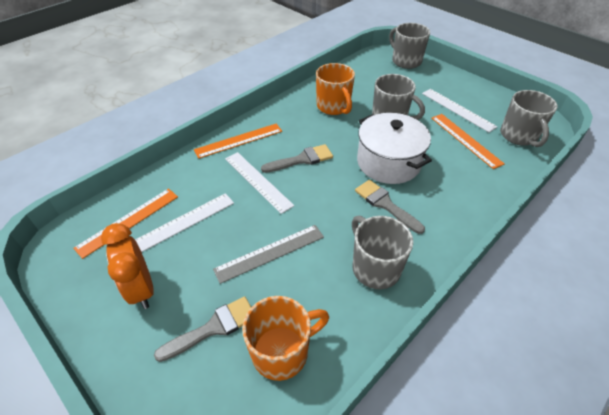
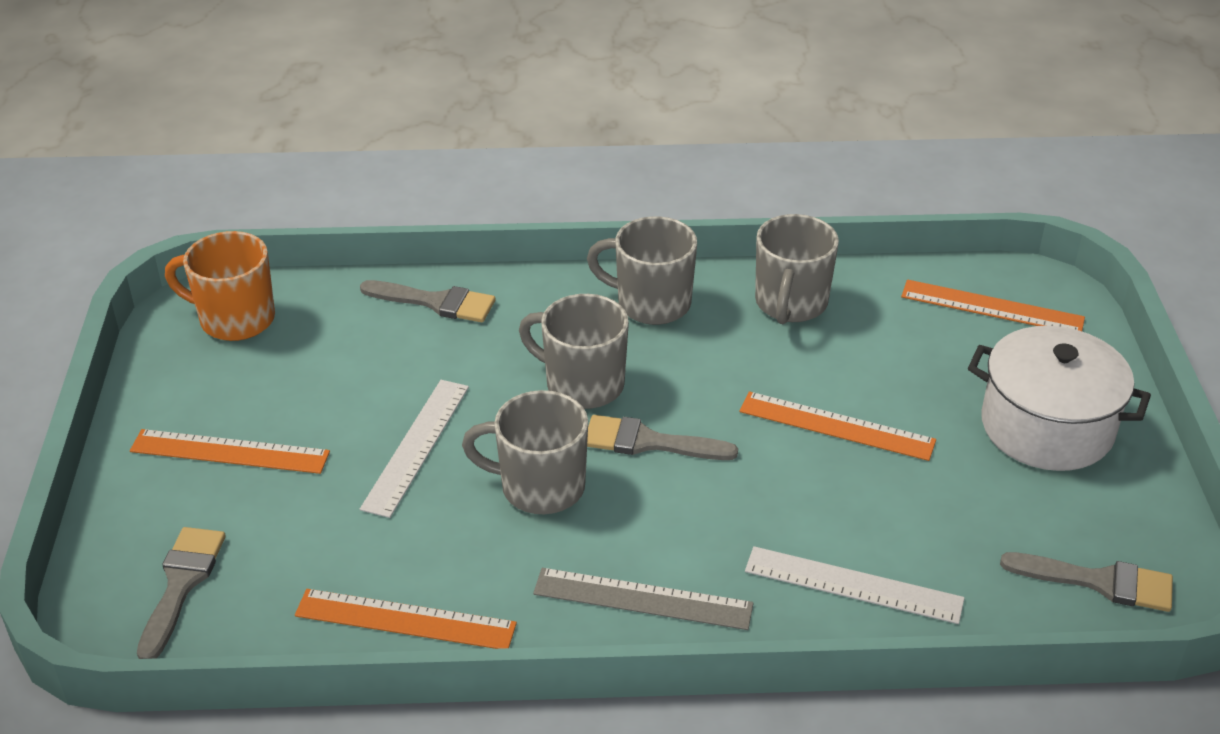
grey brush: 3 -> 4
orange clock: 1 -> 0
orange mug: 2 -> 1
orange ruler: 3 -> 4
white ruler: 3 -> 2

